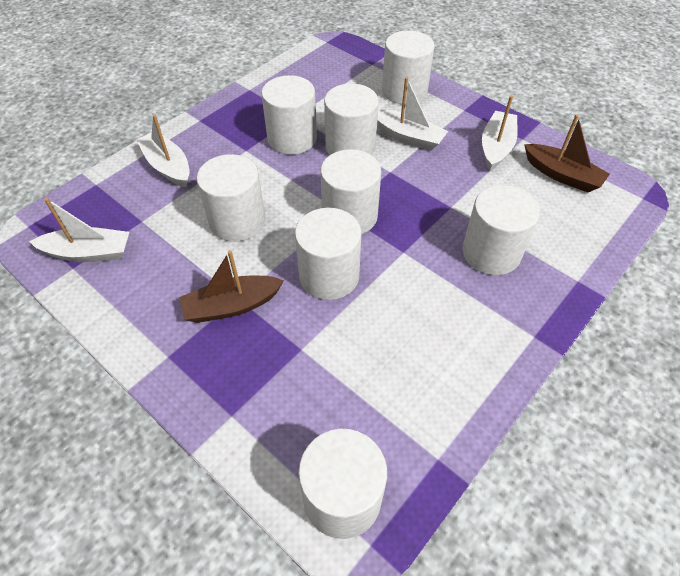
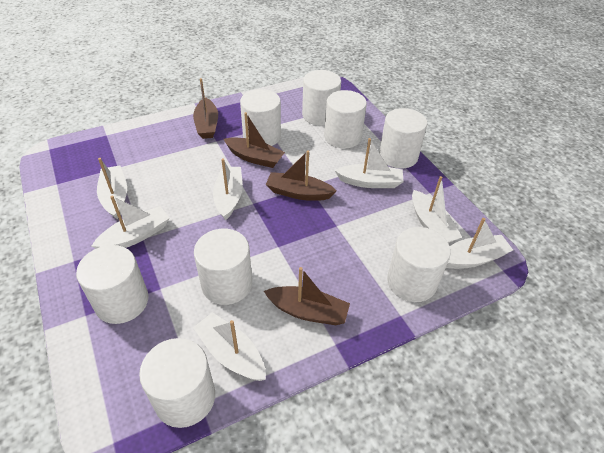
brown boat: 2 -> 4
white boat: 4 -> 7

